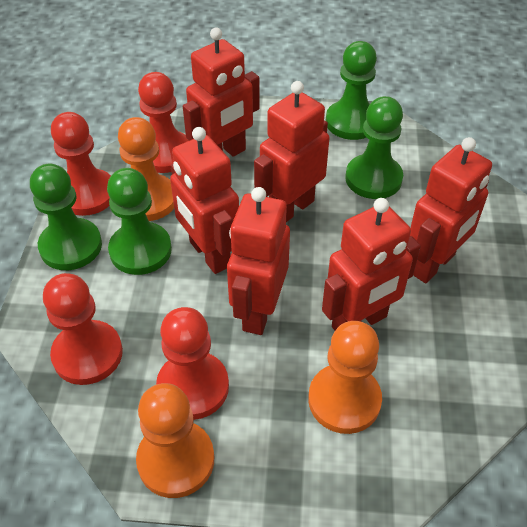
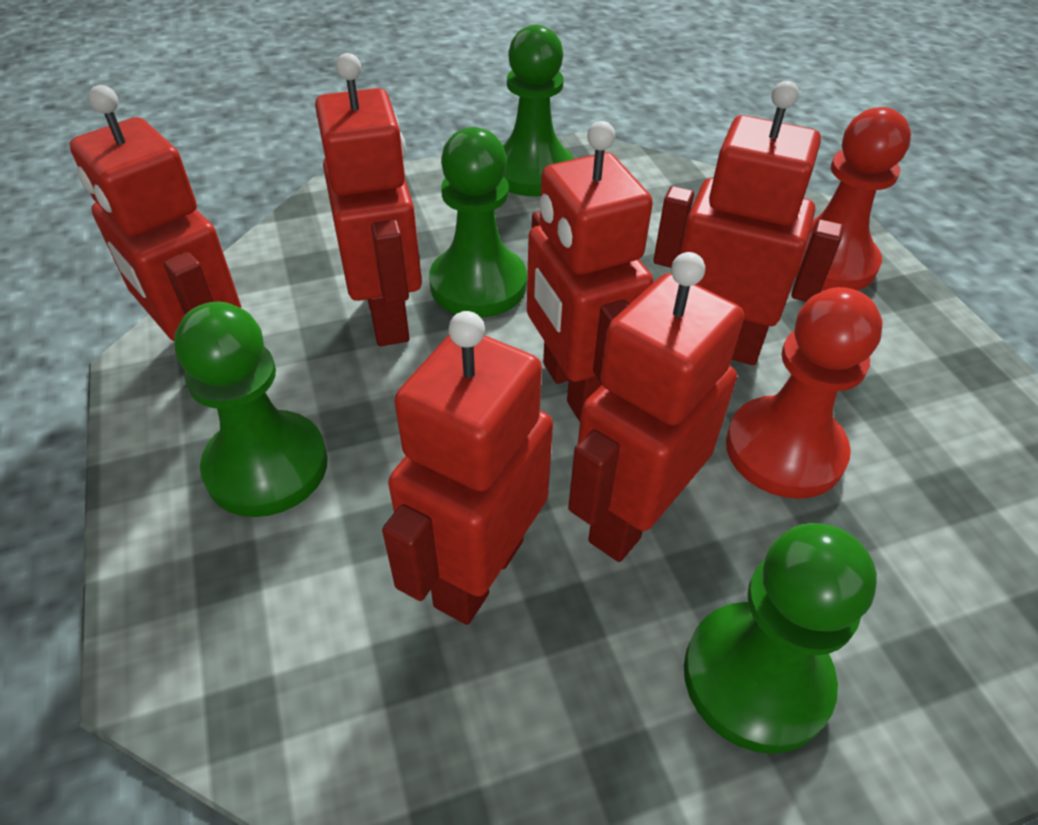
orange pawn: 3 -> 0
red pawn: 4 -> 2

